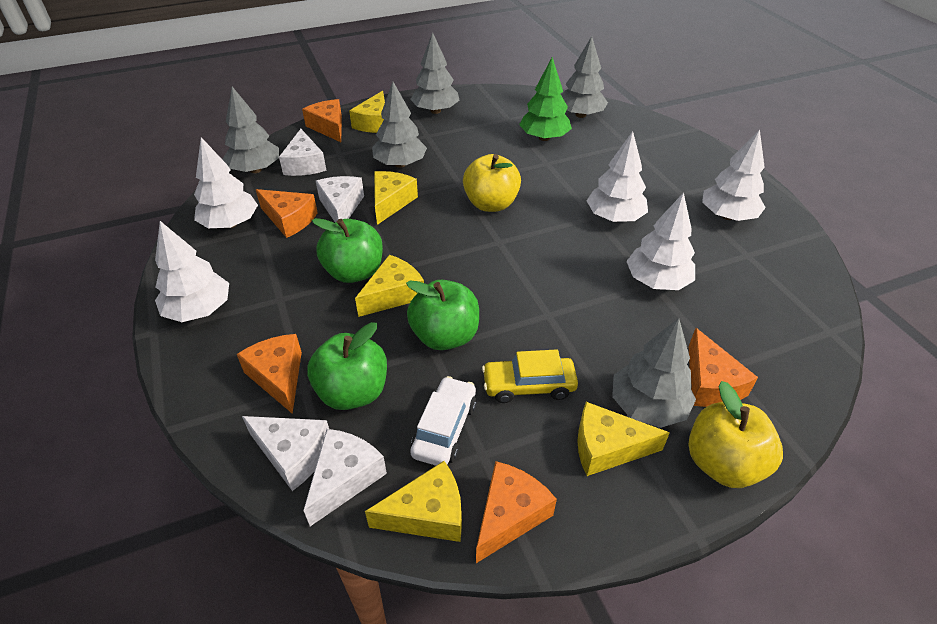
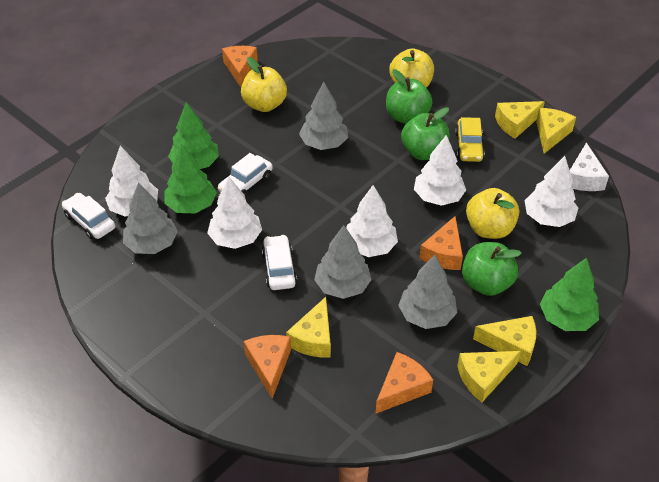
green tree: 1 -> 3
grey tree: 5 -> 4
orange cheese: 5 -> 4
white car: 1 -> 3
white cheese: 4 -> 1
yellow apple: 2 -> 3

